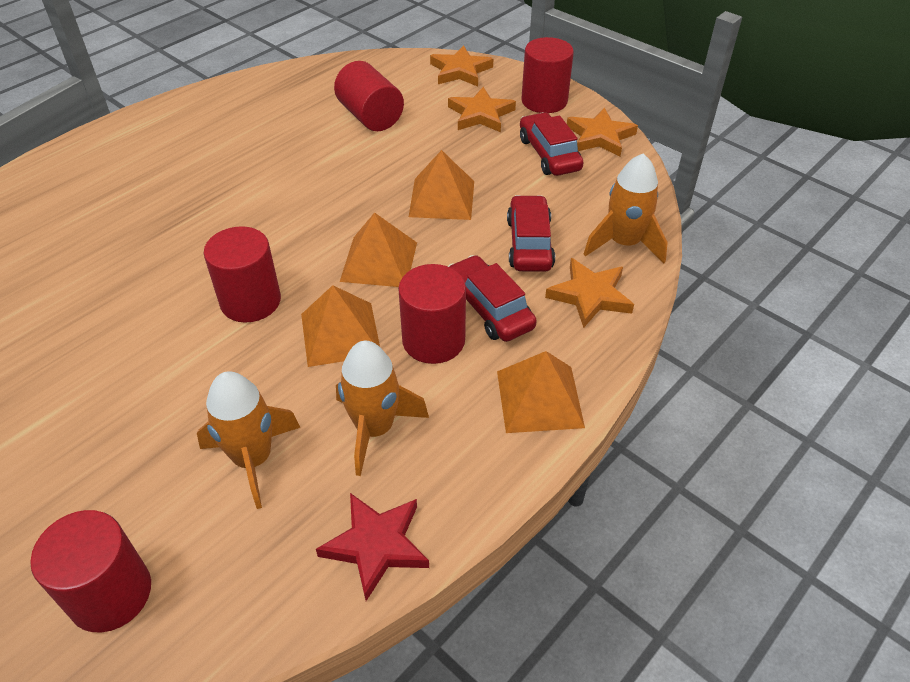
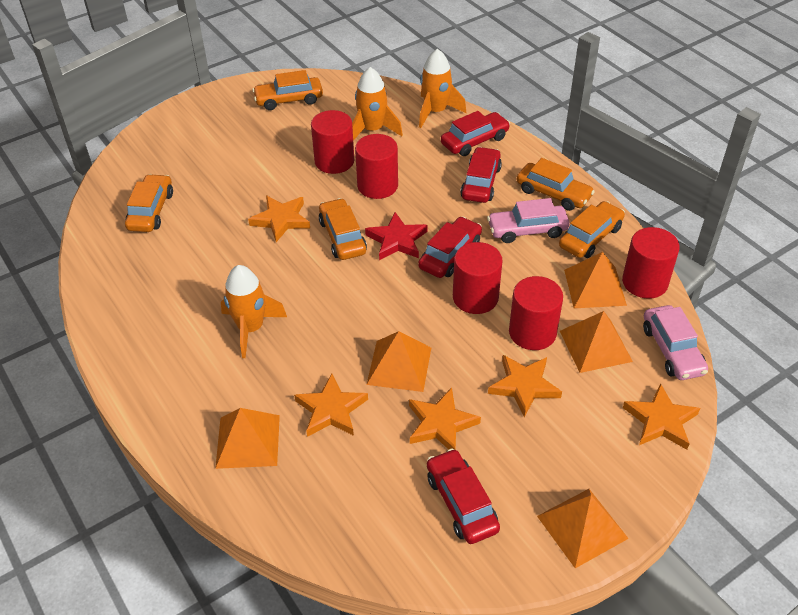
orange car: 0 -> 5
orange pyramid: 4 -> 5
orange star: 4 -> 5
pink car: 0 -> 2
red car: 3 -> 4

